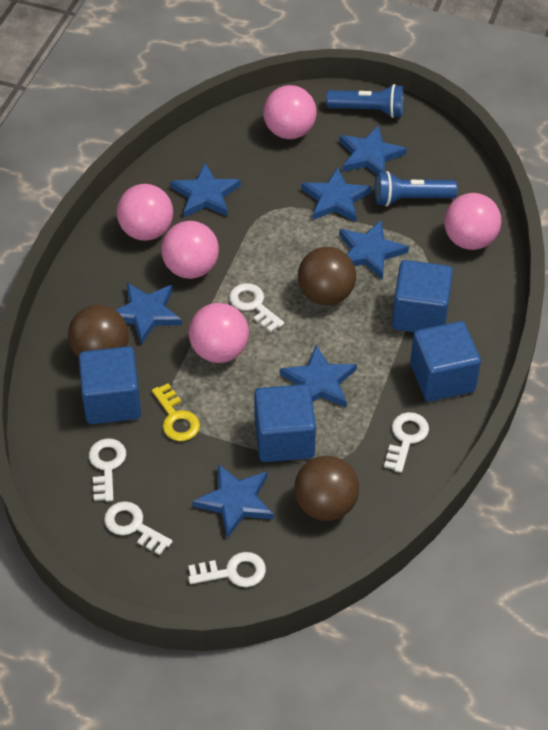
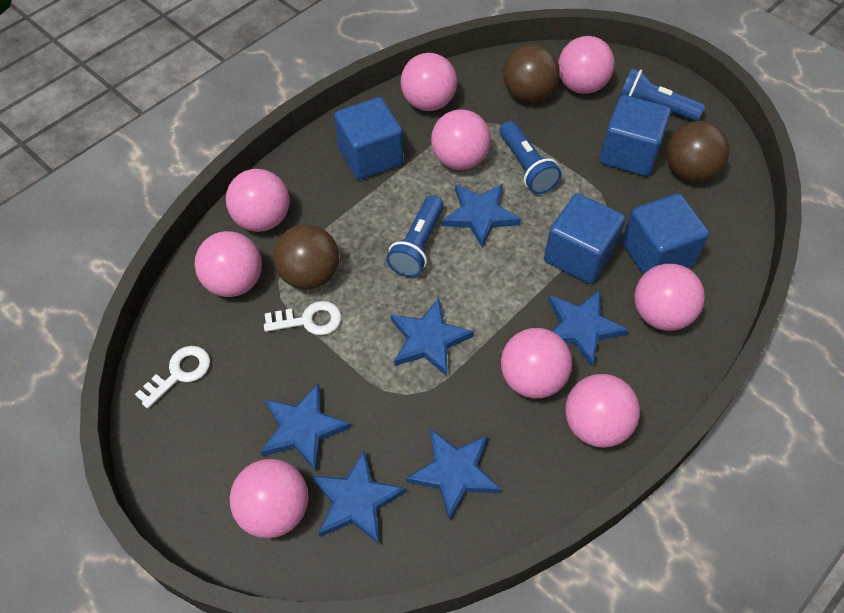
blue flashlight: 2 -> 3
blue star: 7 -> 6
pink ball: 5 -> 9
white key: 5 -> 2
yellow key: 1 -> 0

